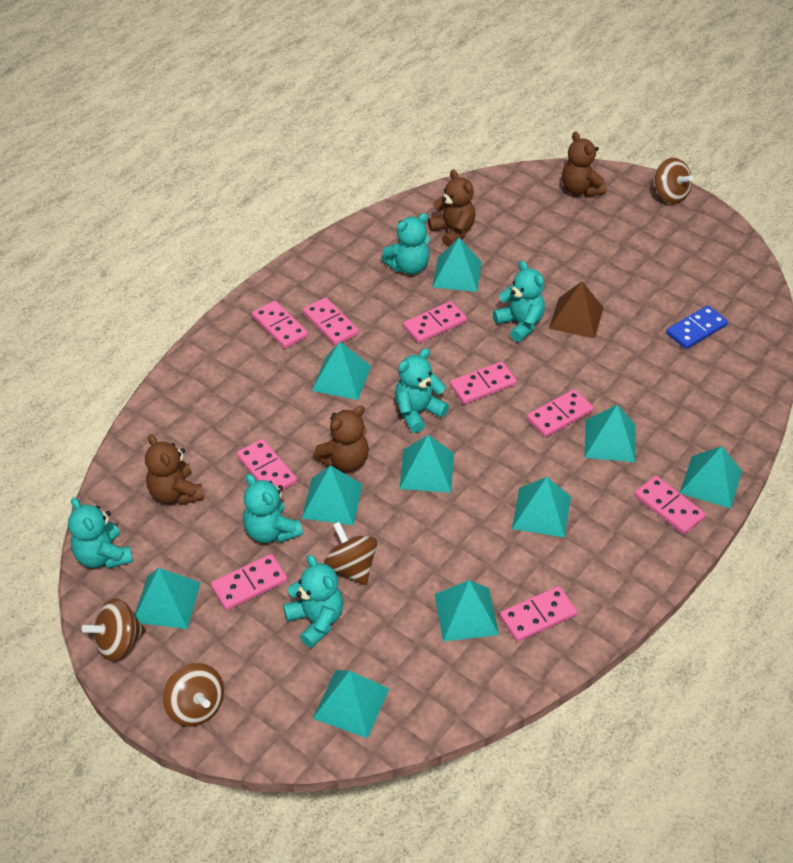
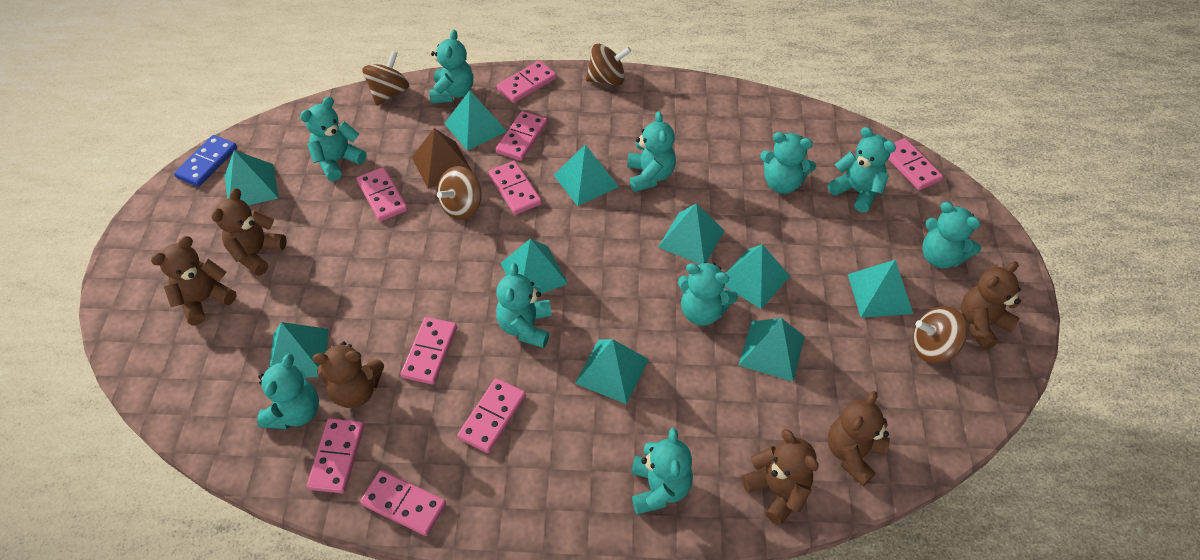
brown teddy bear: 4 -> 6
turquoise teddy bear: 6 -> 10

